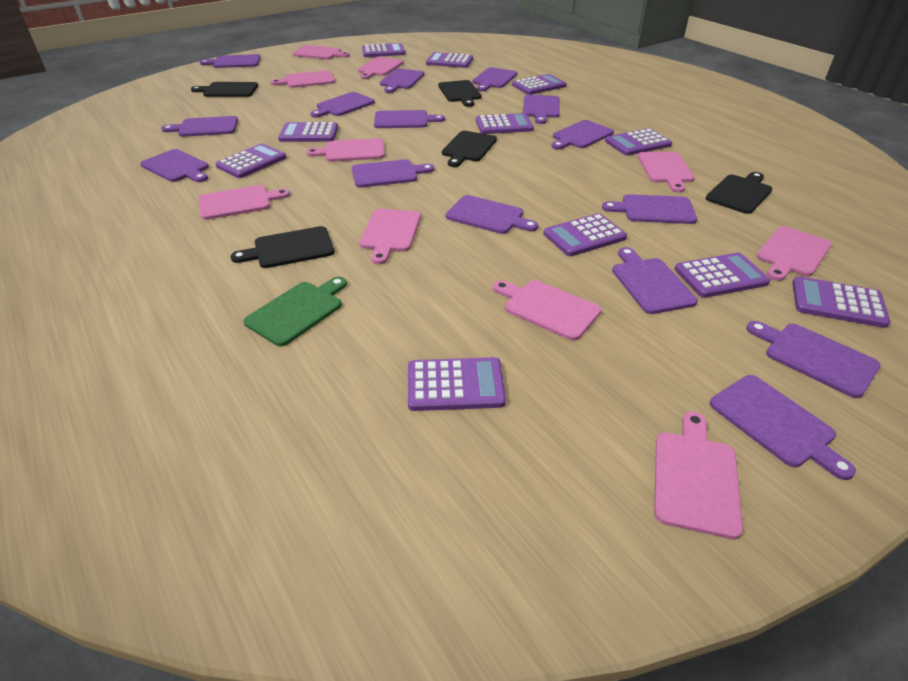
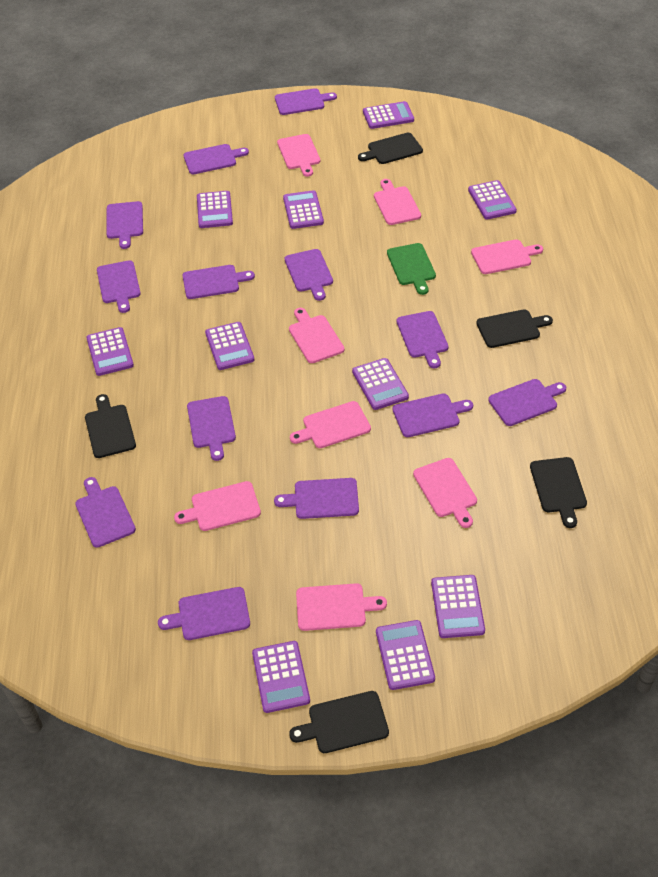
pink cutting board: 10 -> 8
purple calculator: 11 -> 10
purple cutting board: 15 -> 13

